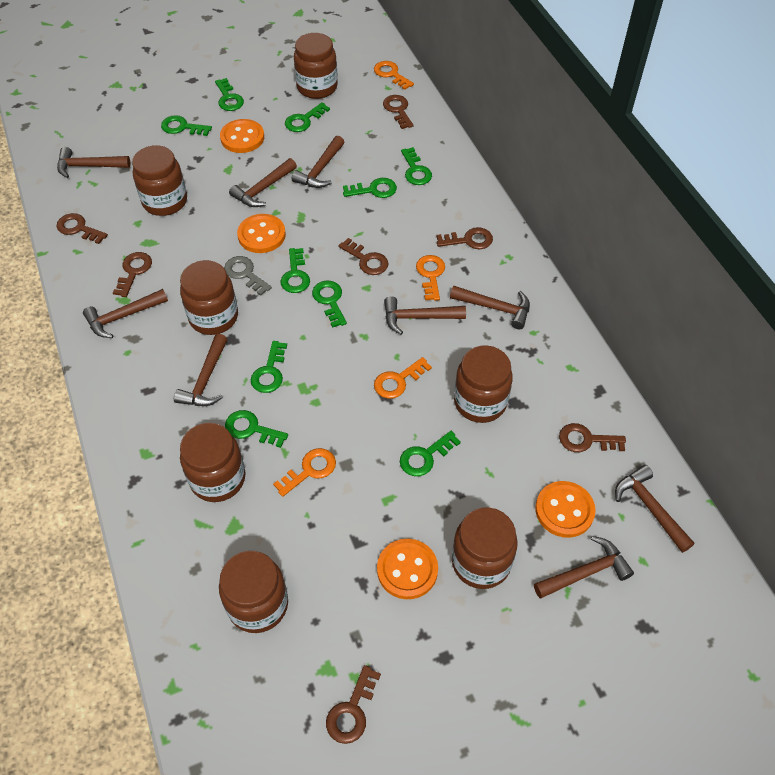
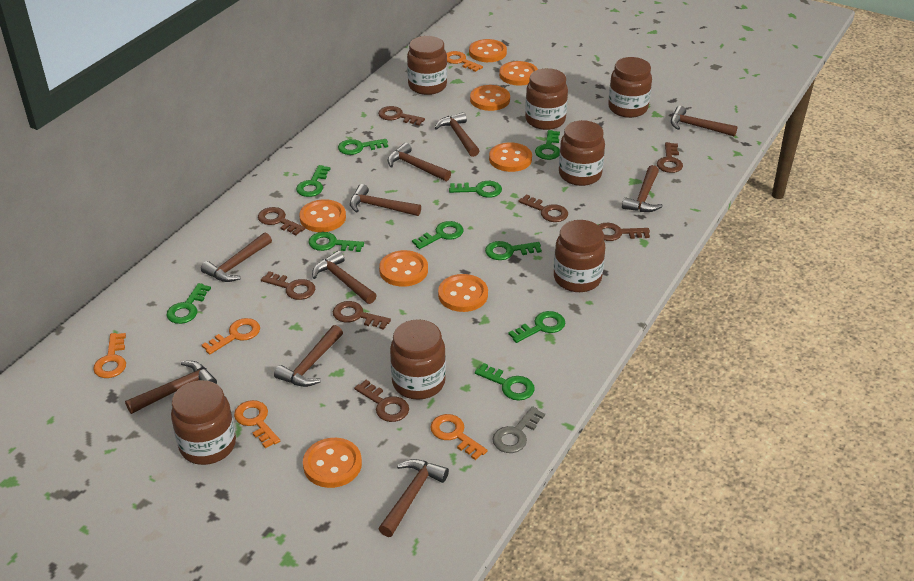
brown hammer: 9 -> 10
brown key: 7 -> 8
orange button: 4 -> 8
orange key: 4 -> 5

